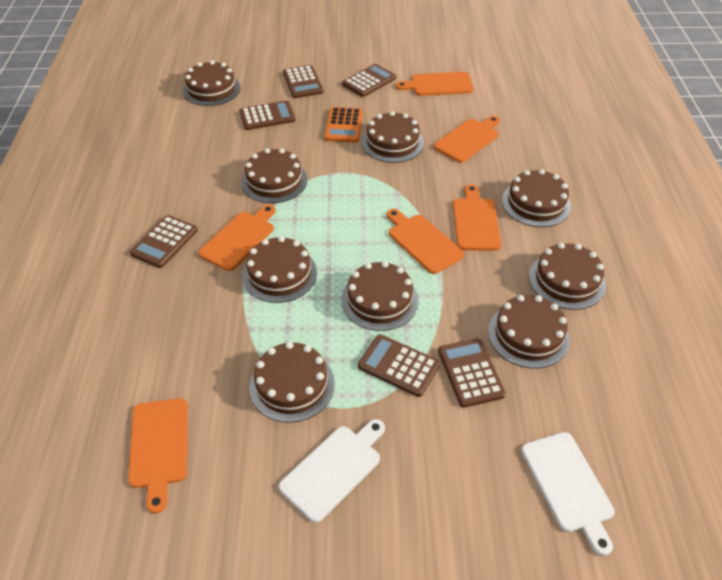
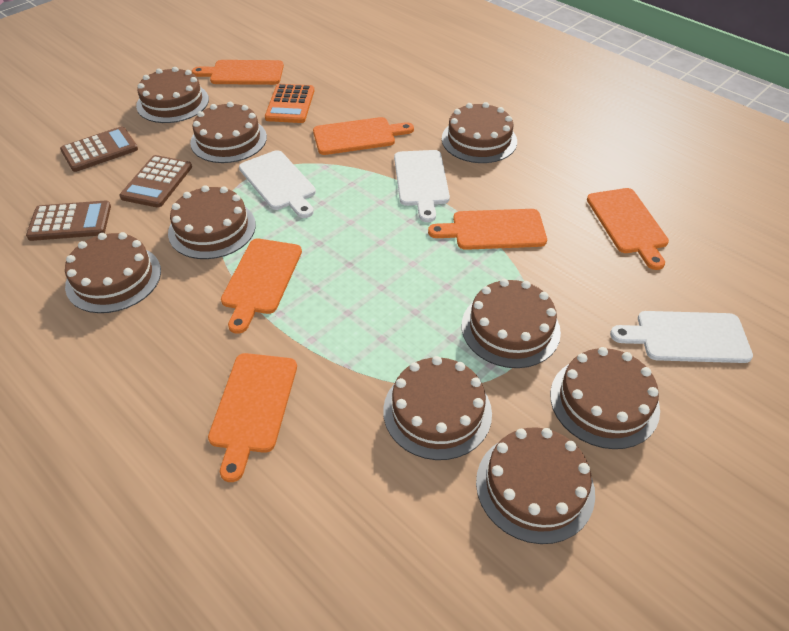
brown calculator: 6 -> 3
white cutting board: 2 -> 3

